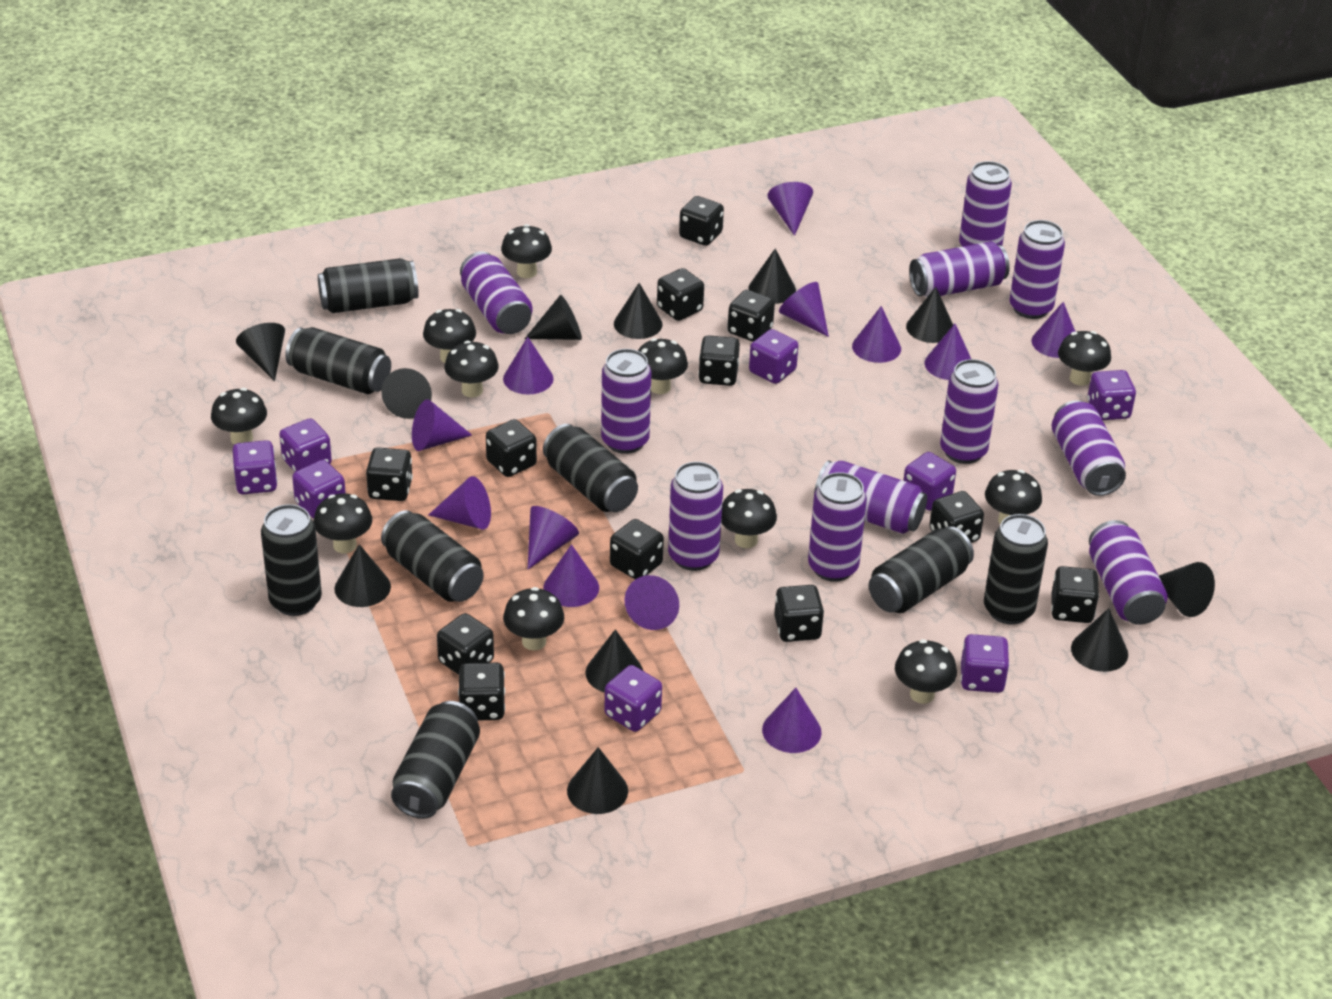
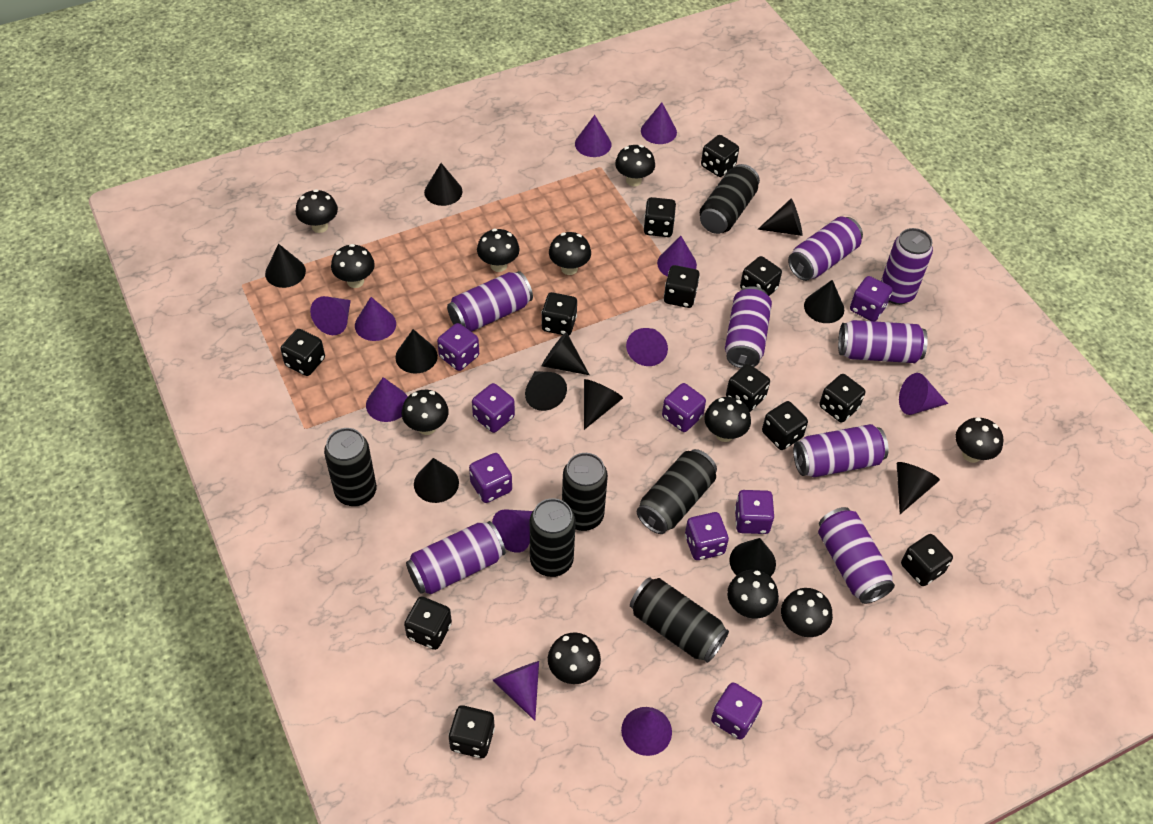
black can: 8 -> 6
purple can: 11 -> 8
purple cone: 12 -> 11

